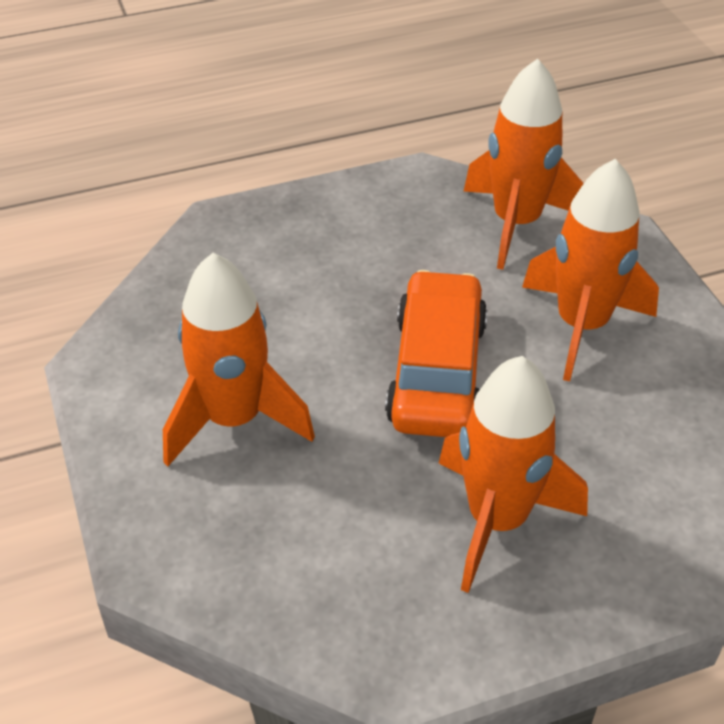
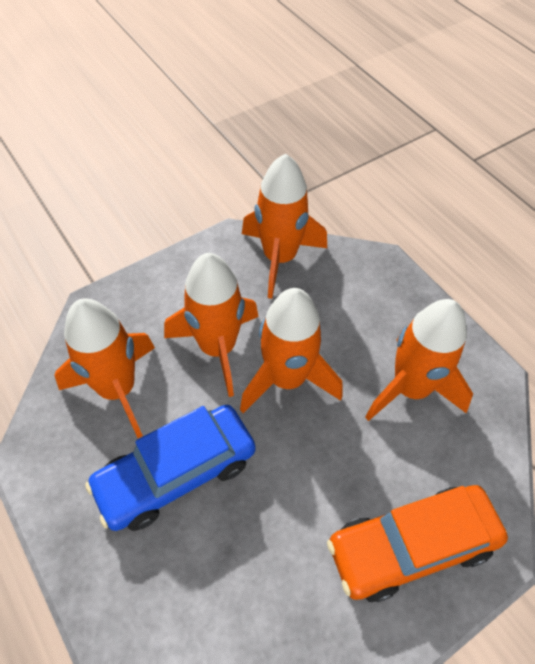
blue car: 0 -> 1
orange rocket: 4 -> 5

